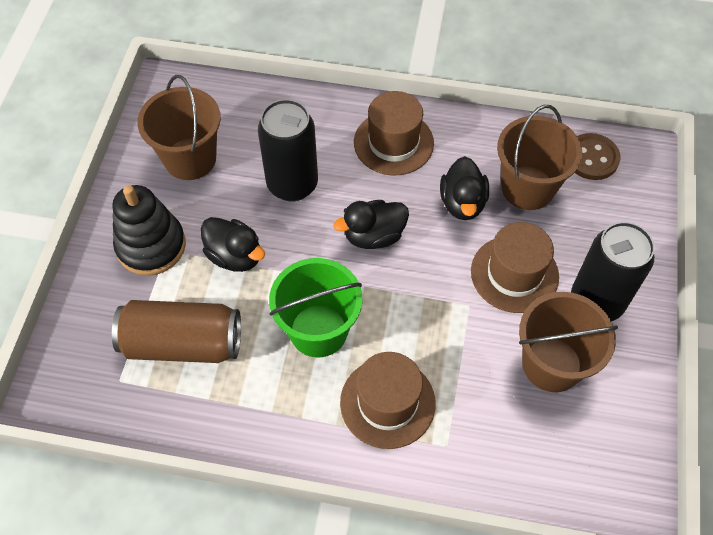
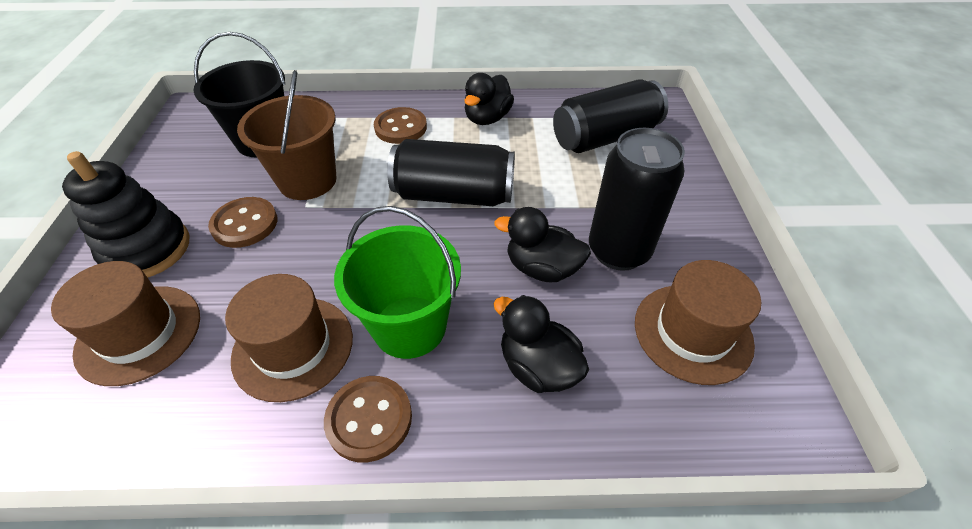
black bucket: 0 -> 1
black can: 2 -> 3
brown bucket: 3 -> 1
brown button: 1 -> 3
brown can: 1 -> 0

